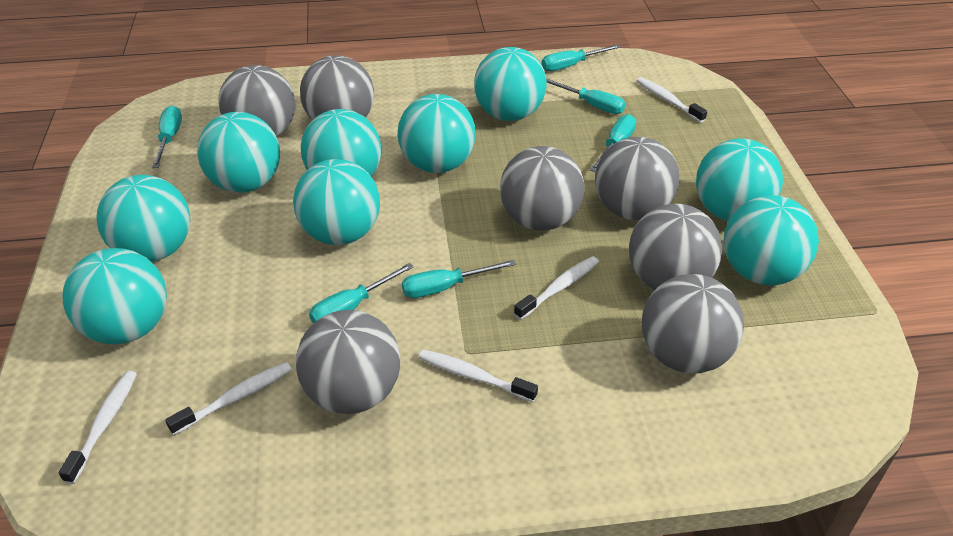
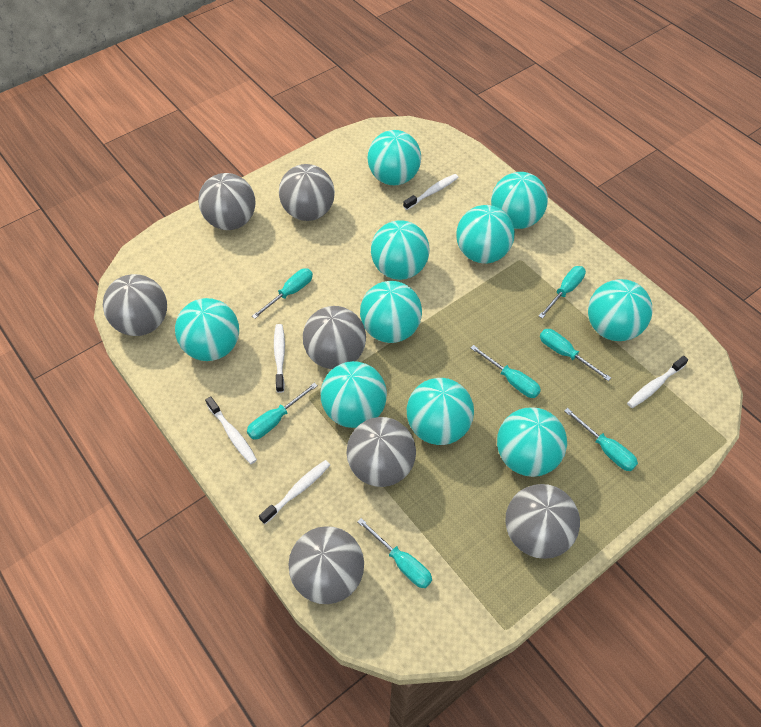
turquoise ball: 9 -> 10
turquoise screwdriver: 6 -> 7

